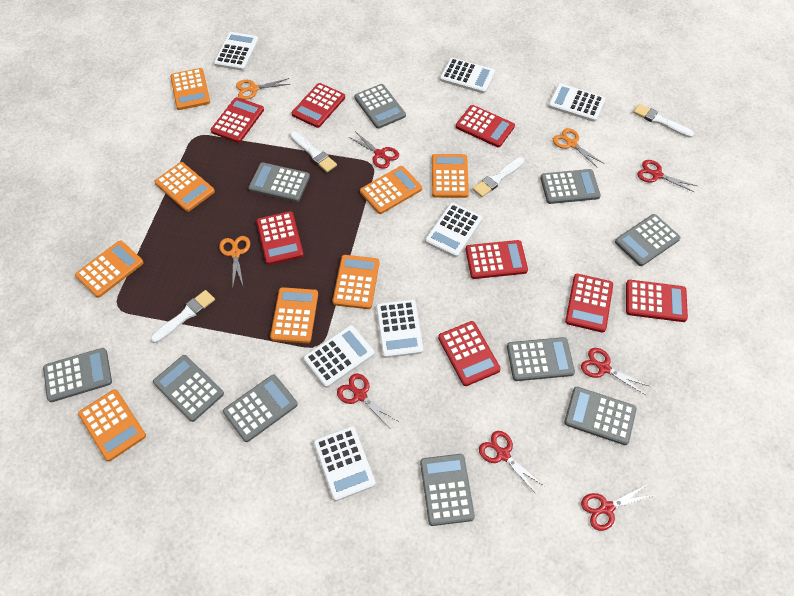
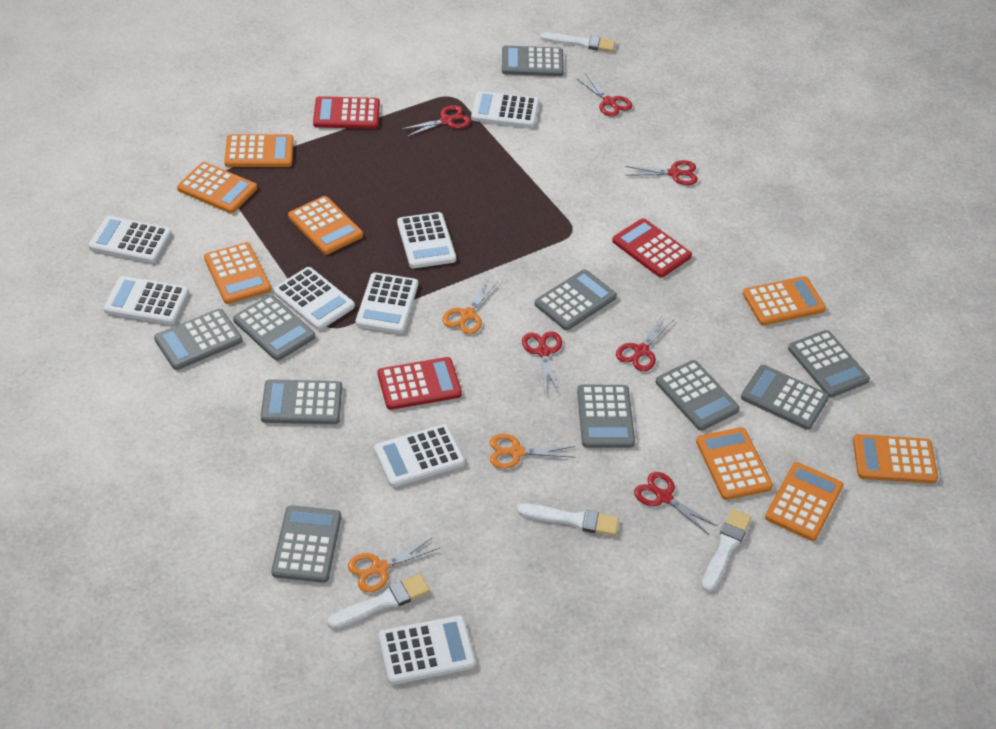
red calculator: 8 -> 3
white calculator: 7 -> 8

